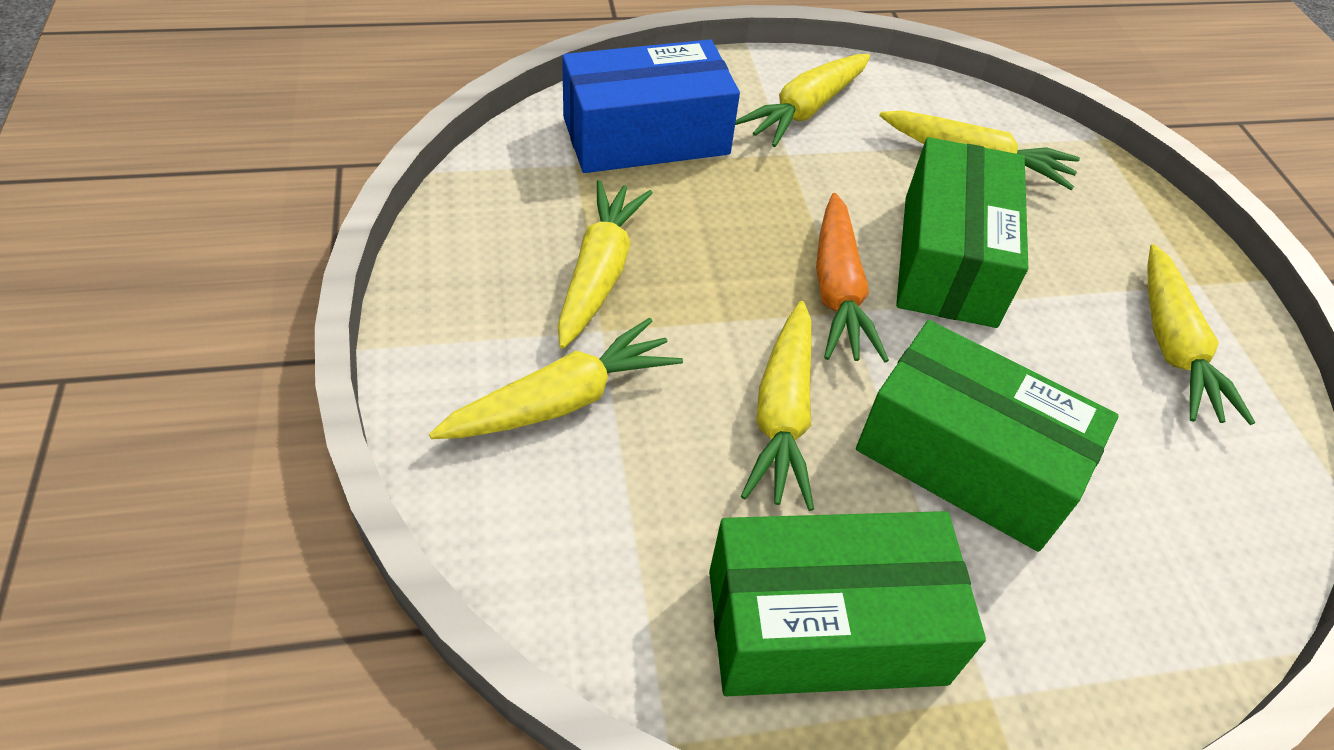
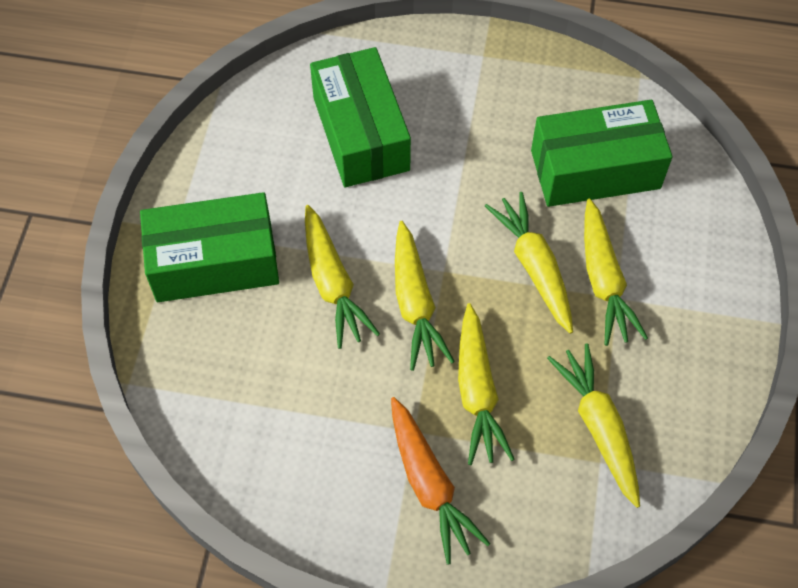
blue box: 1 -> 0

